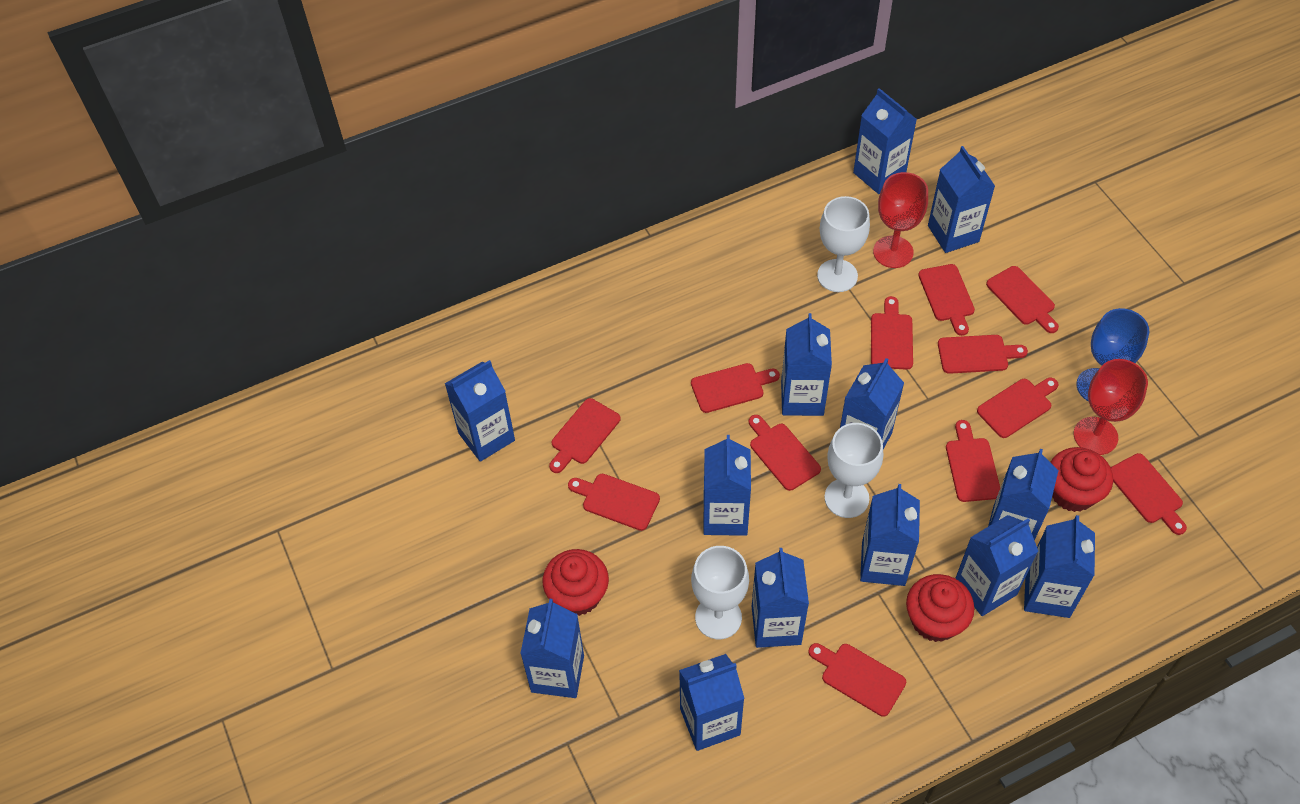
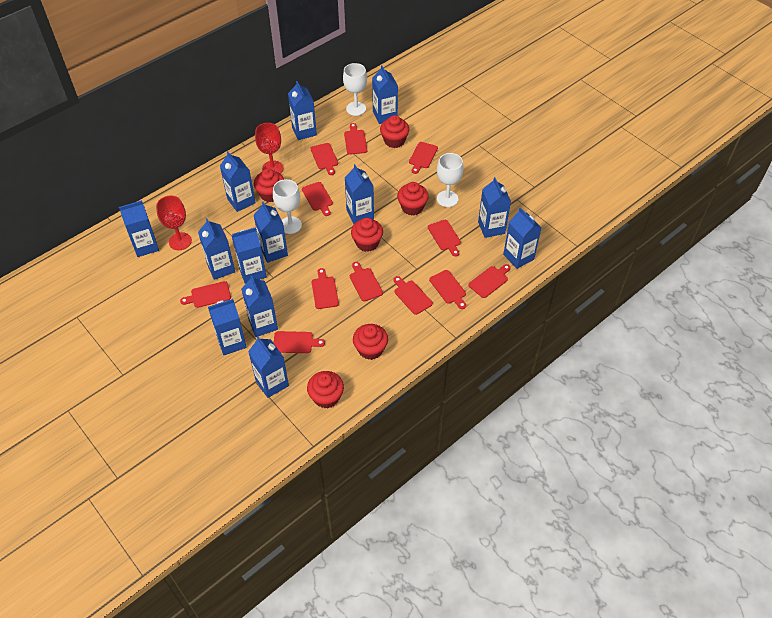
blue goblet: 1 -> 0
red cupcake: 3 -> 6

